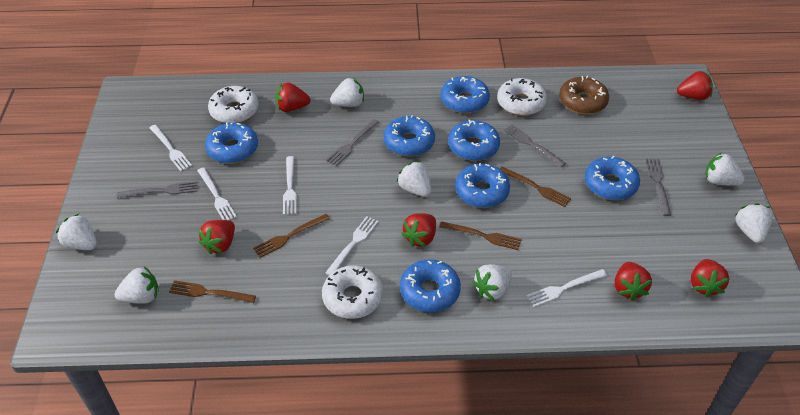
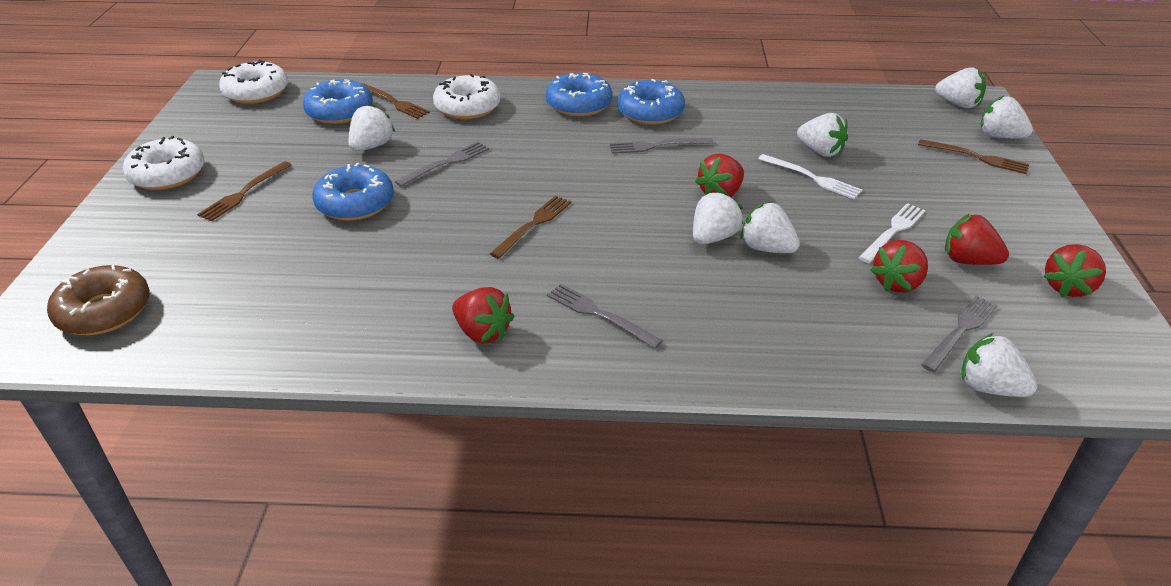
blue donut: 7 -> 4
red strawberry: 6 -> 5
white fork: 5 -> 2

